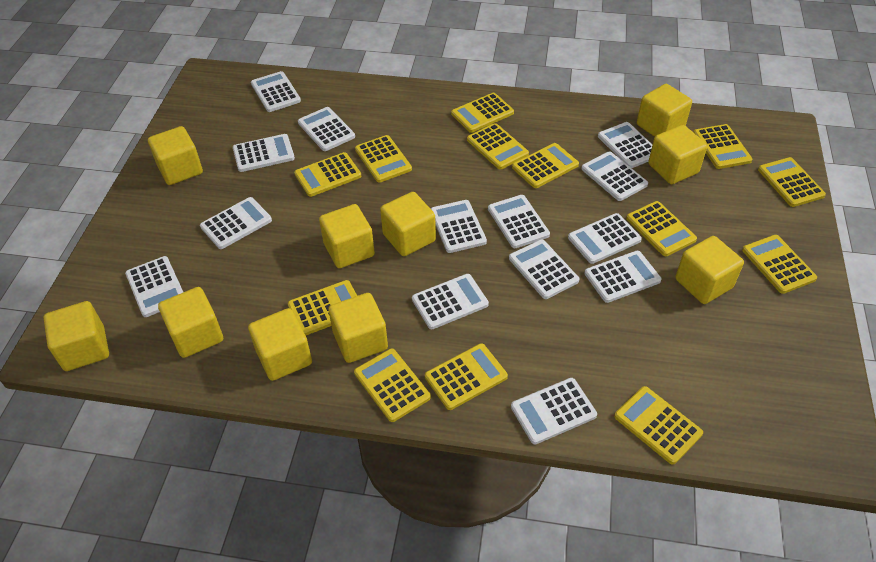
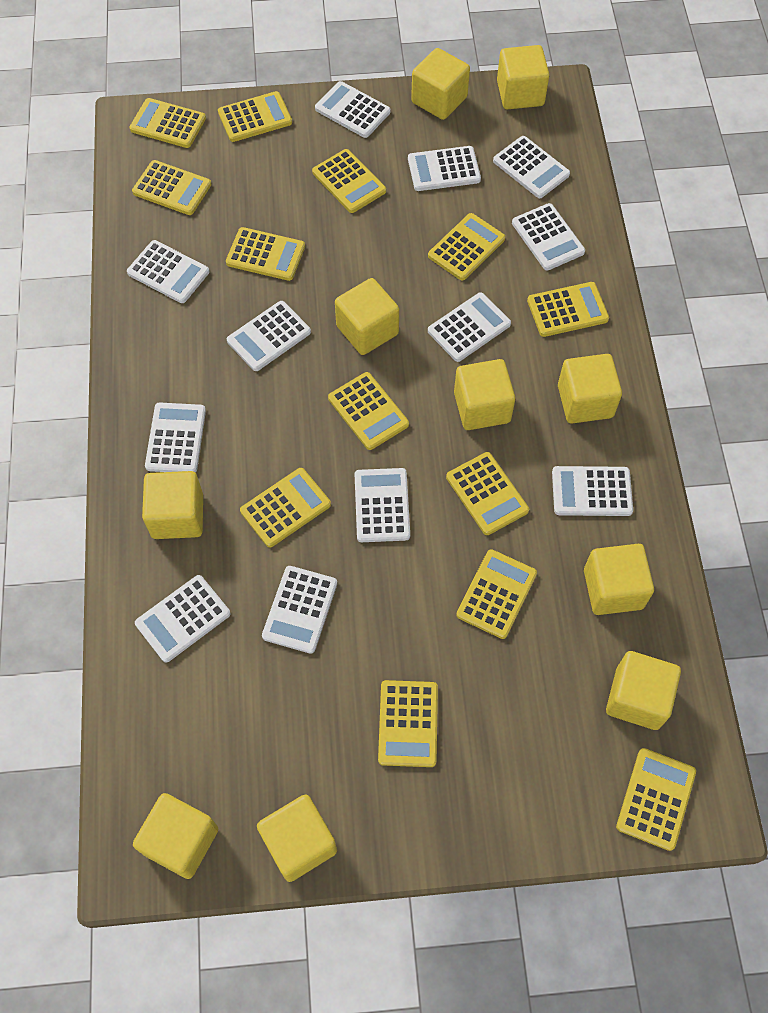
white calculator: 14 -> 12

